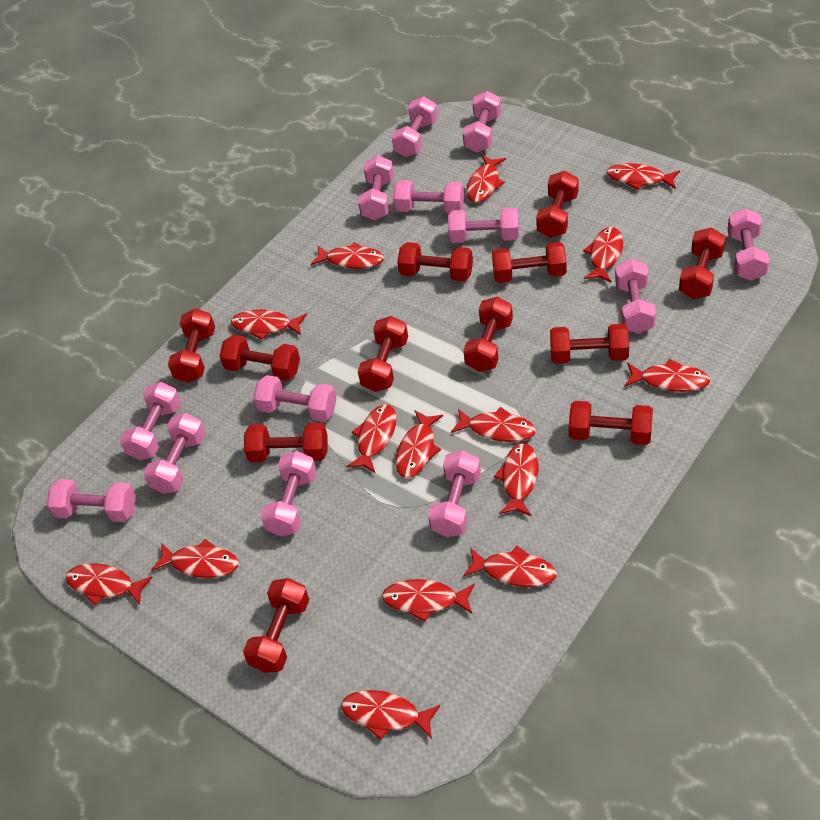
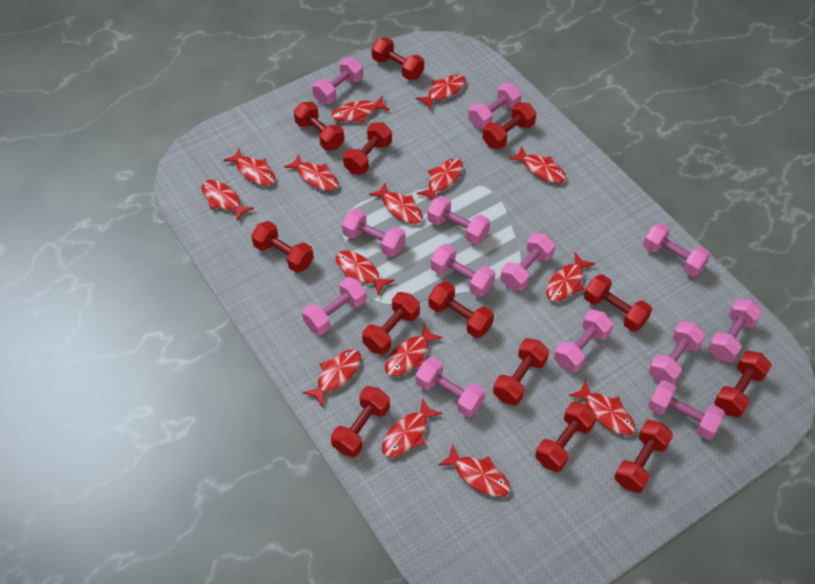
red dumbbell: 12 -> 13

